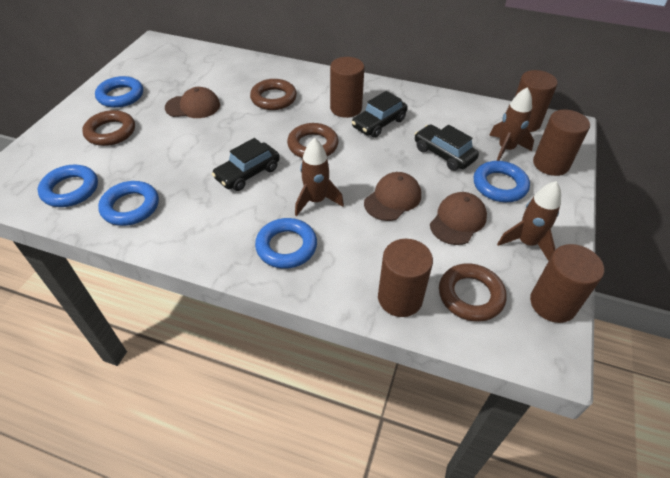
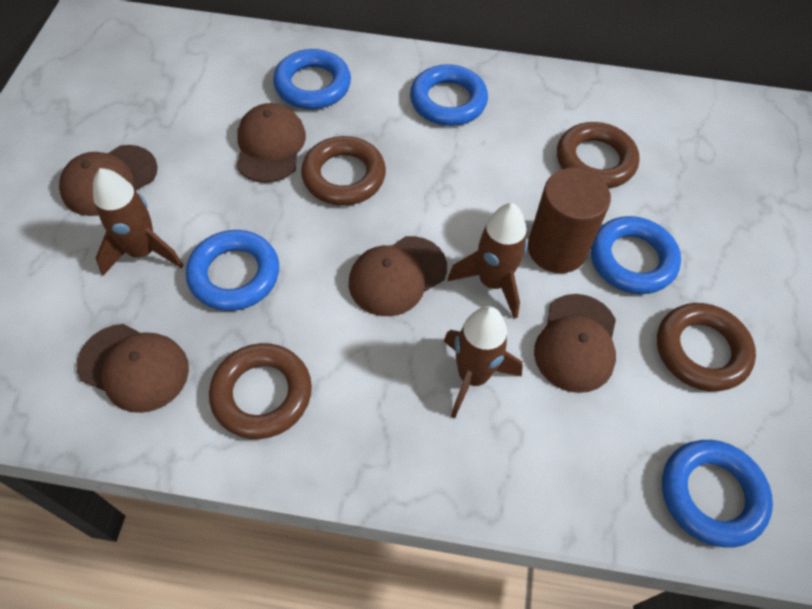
black car: 3 -> 0
brown cap: 3 -> 5
brown cylinder: 5 -> 1

